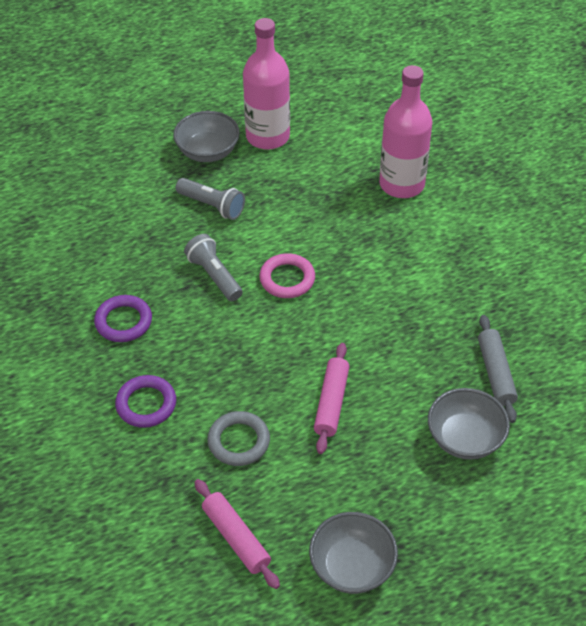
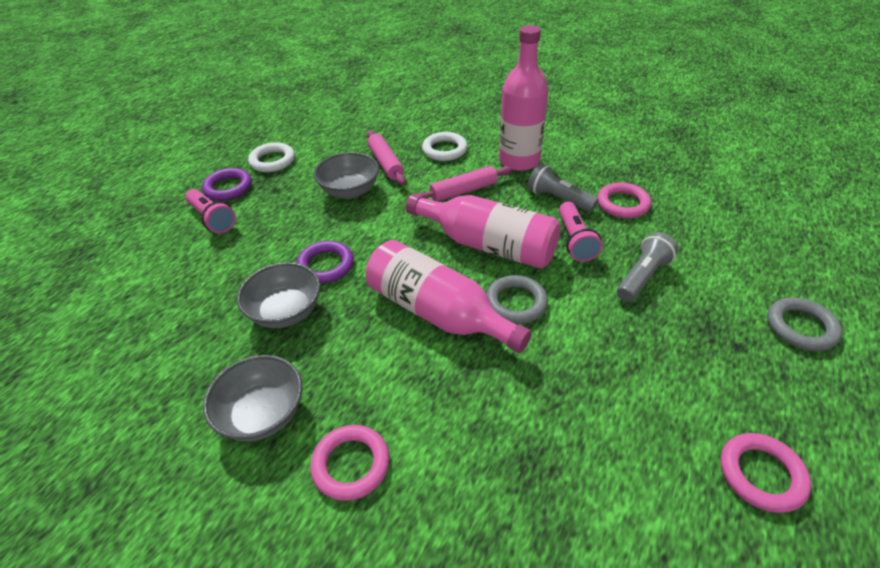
grey ring: 1 -> 2
grey rolling pin: 1 -> 0
pink bottle: 2 -> 3
pink flashlight: 0 -> 2
pink ring: 1 -> 3
white ring: 0 -> 2

